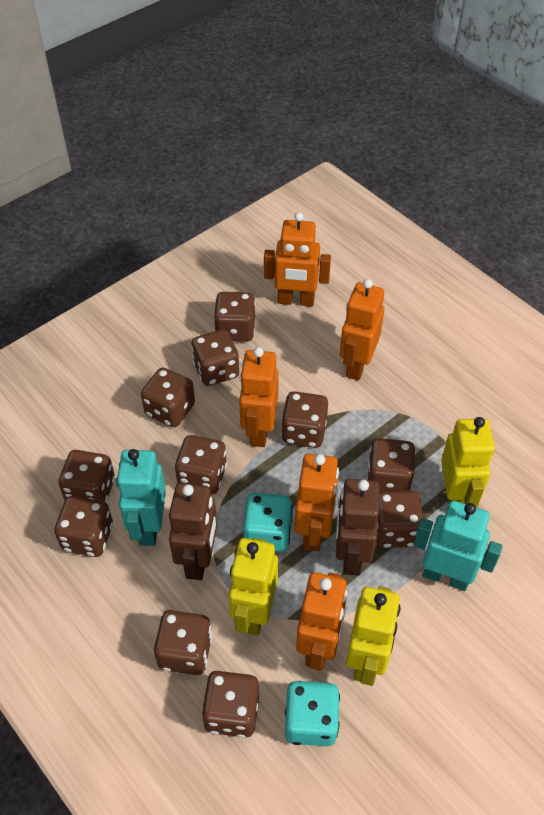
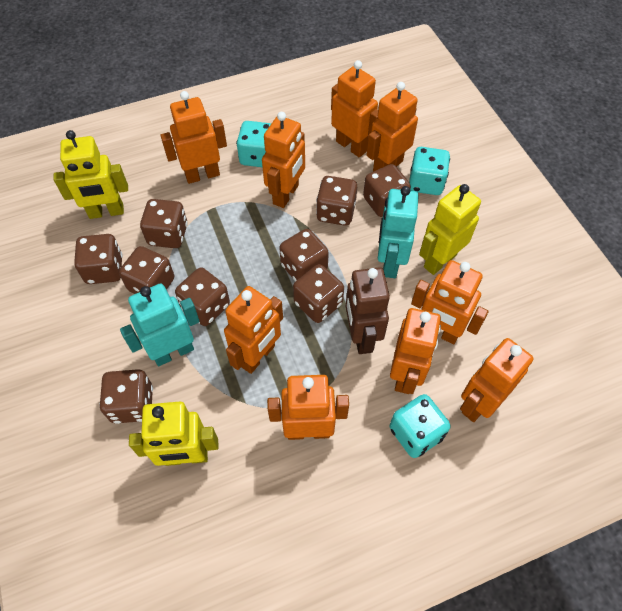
brown dice: 11 -> 9
brown robot: 2 -> 1
orange robot: 5 -> 9
turquoise dice: 2 -> 3

